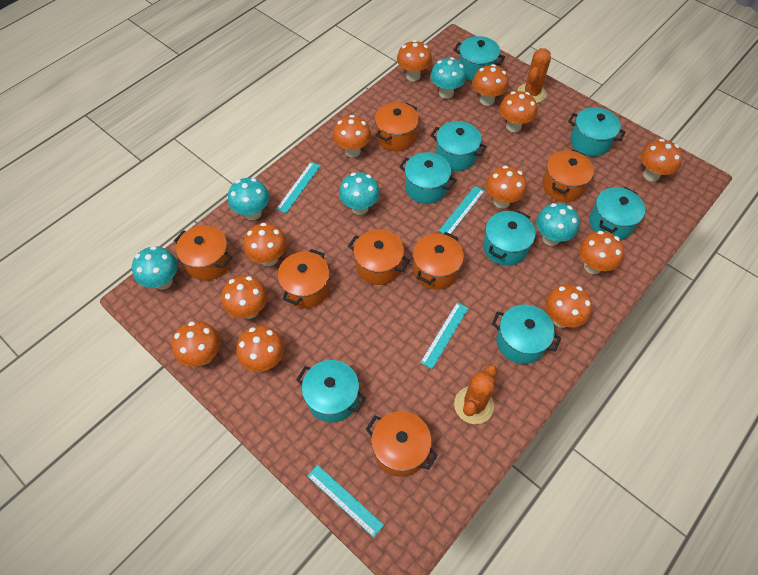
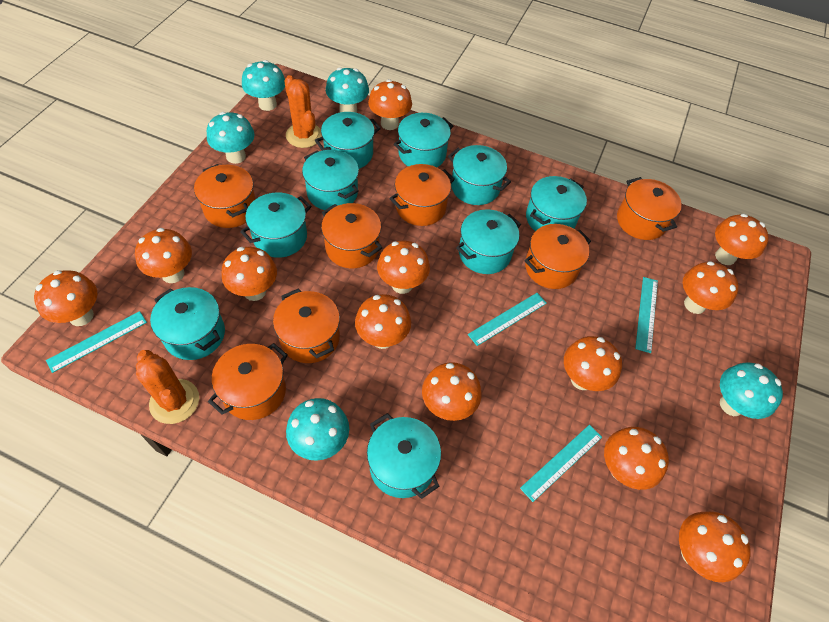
turquoise pot: 8 -> 9

